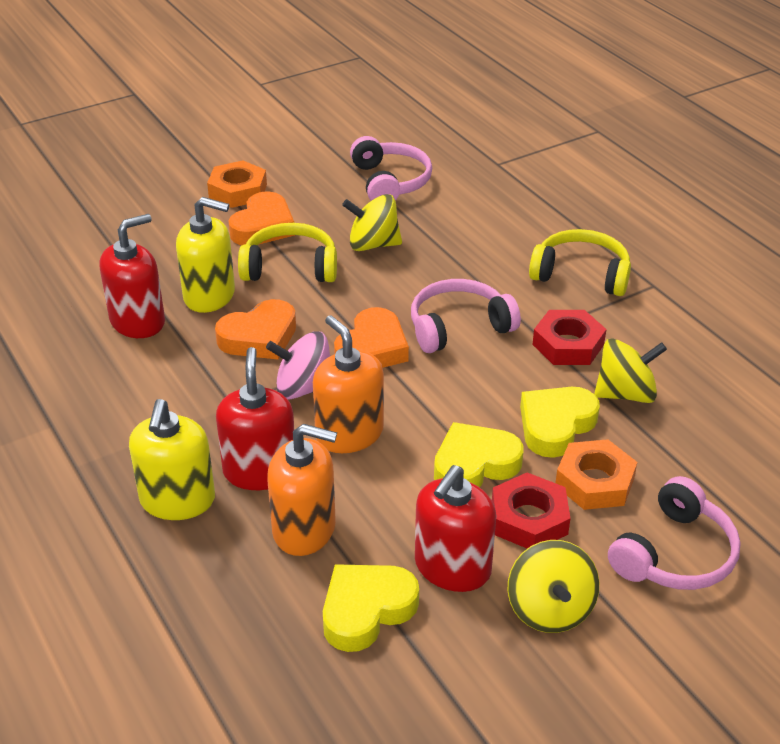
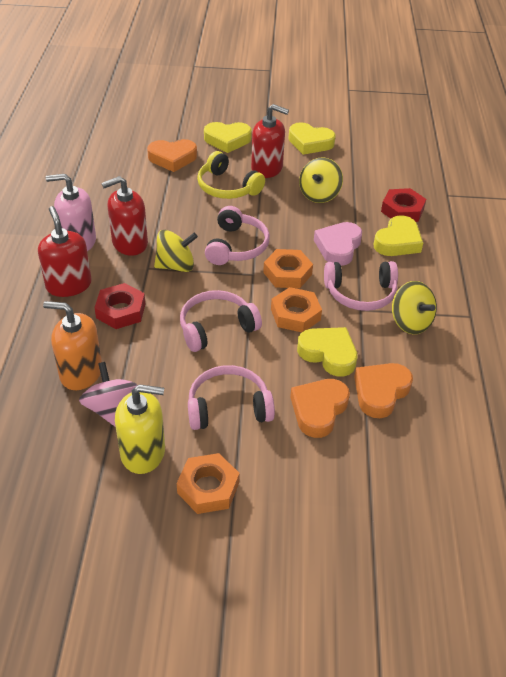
orange nut: 2 -> 3
orange soap dispenser: 2 -> 1
pink headphones: 3 -> 4
pink heart: 0 -> 1
pink soap dispenser: 0 -> 1
yellow headphones: 2 -> 1
yellow heart: 3 -> 4
yellow soap dispenser: 2 -> 1

